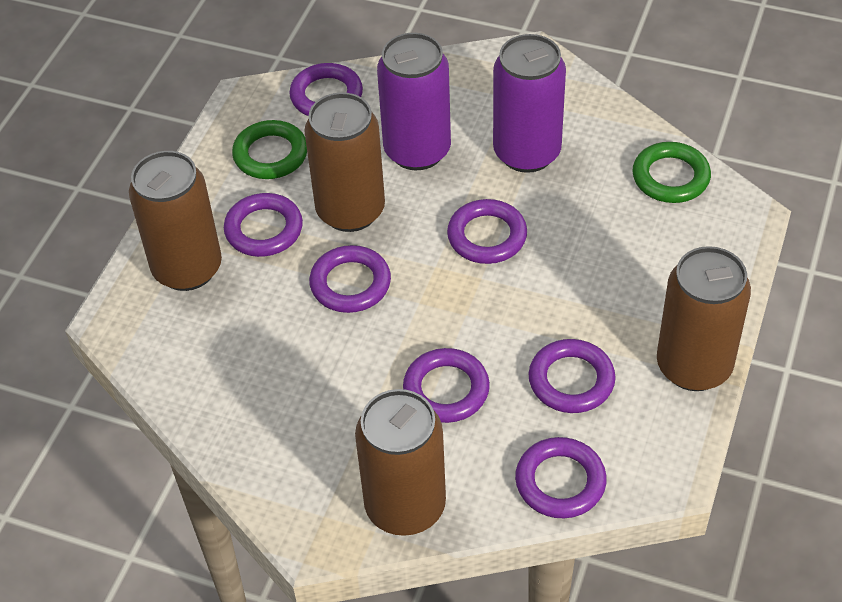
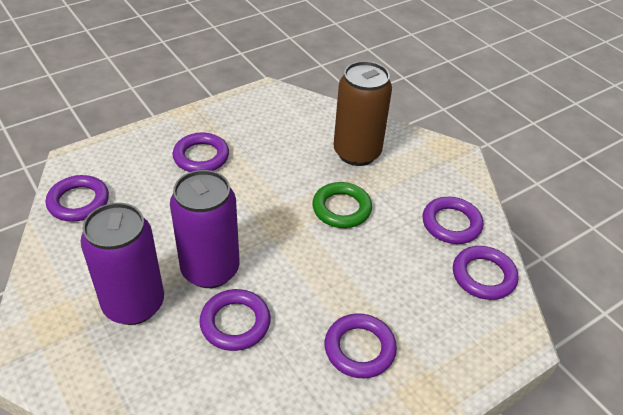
brown can: 4 -> 1
green ring: 2 -> 1
purple ring: 7 -> 6

